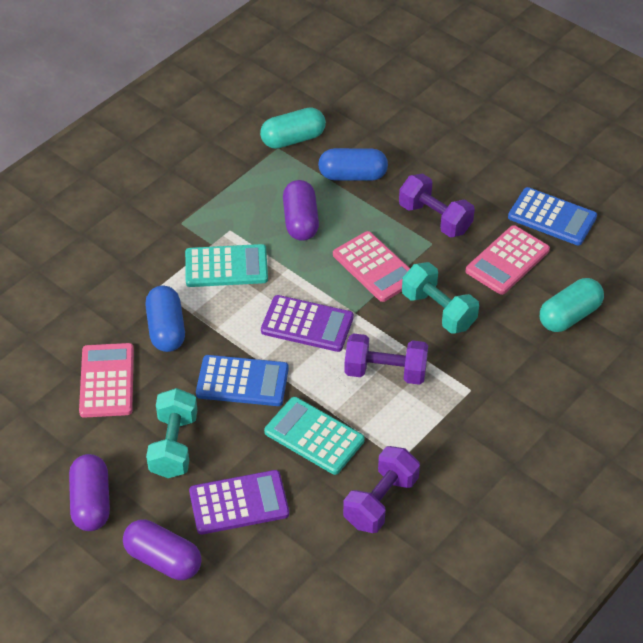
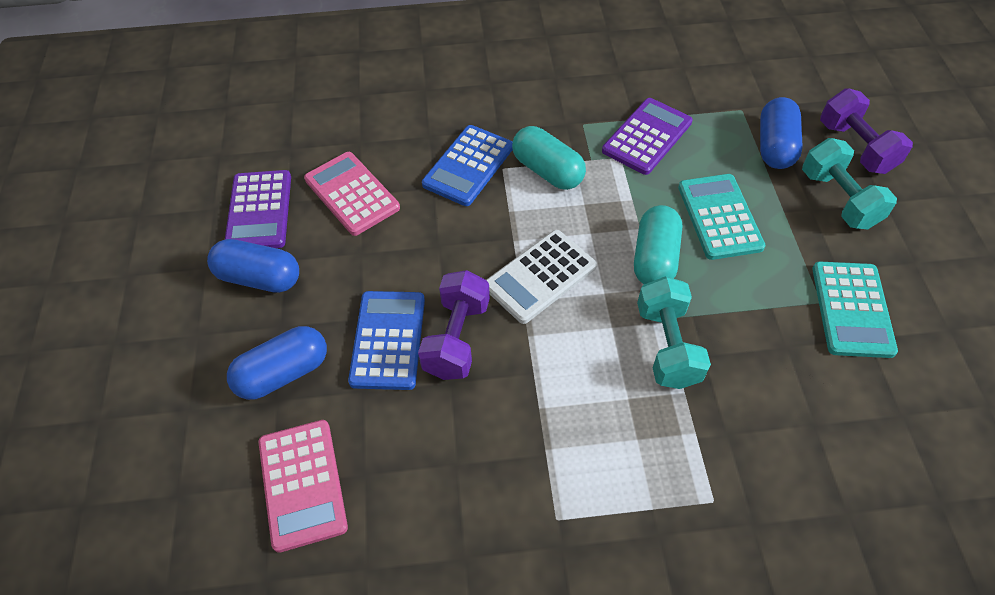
blue capsule: 2 -> 3
pink calculator: 3 -> 2
purple capsule: 3 -> 0
purple dumbbell: 3 -> 2
white calculator: 0 -> 1

